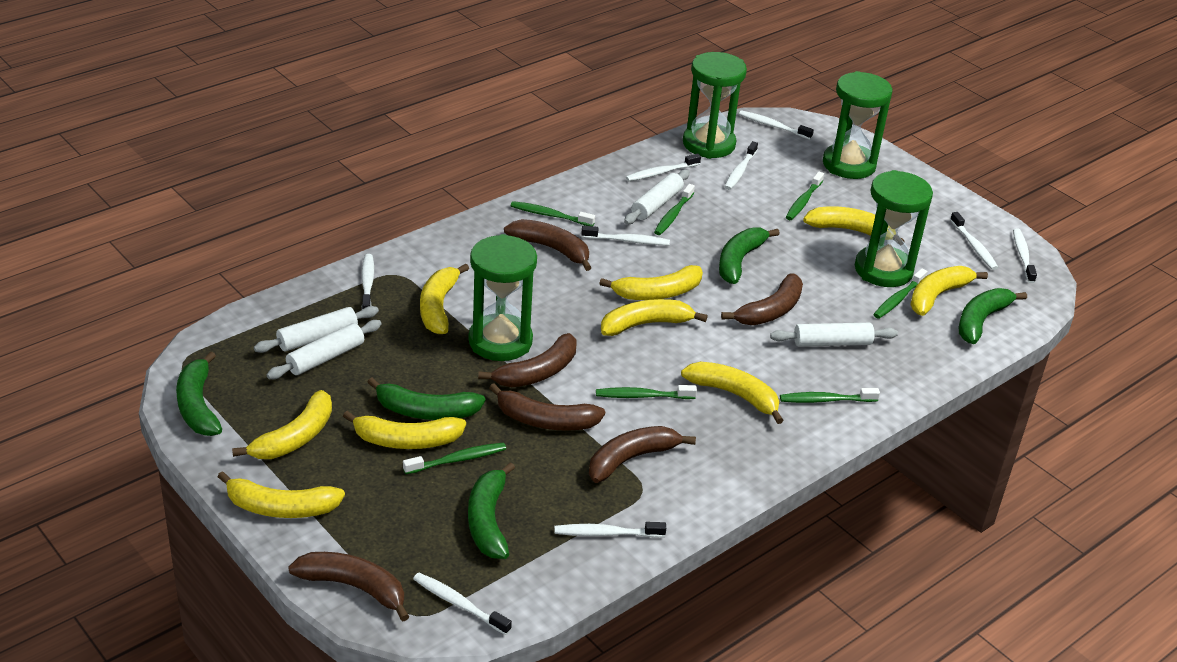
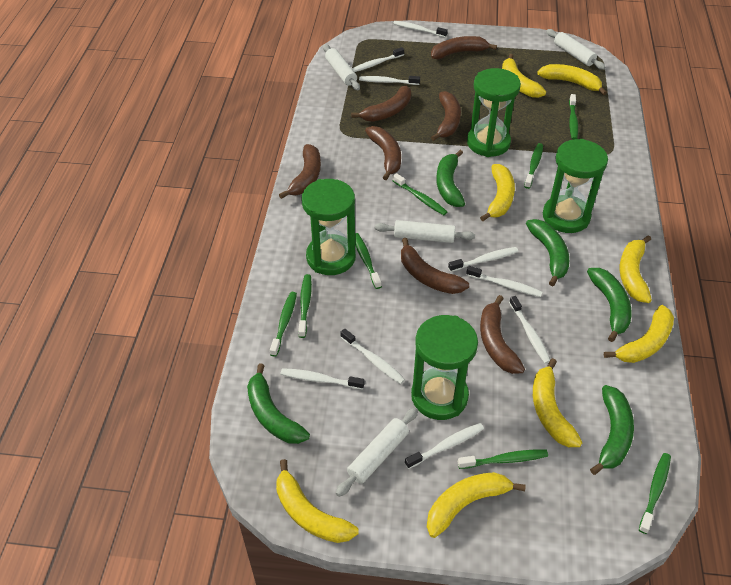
brown banana: 6 -> 7
green toothbrush: 7 -> 8
yellow banana: 9 -> 8

